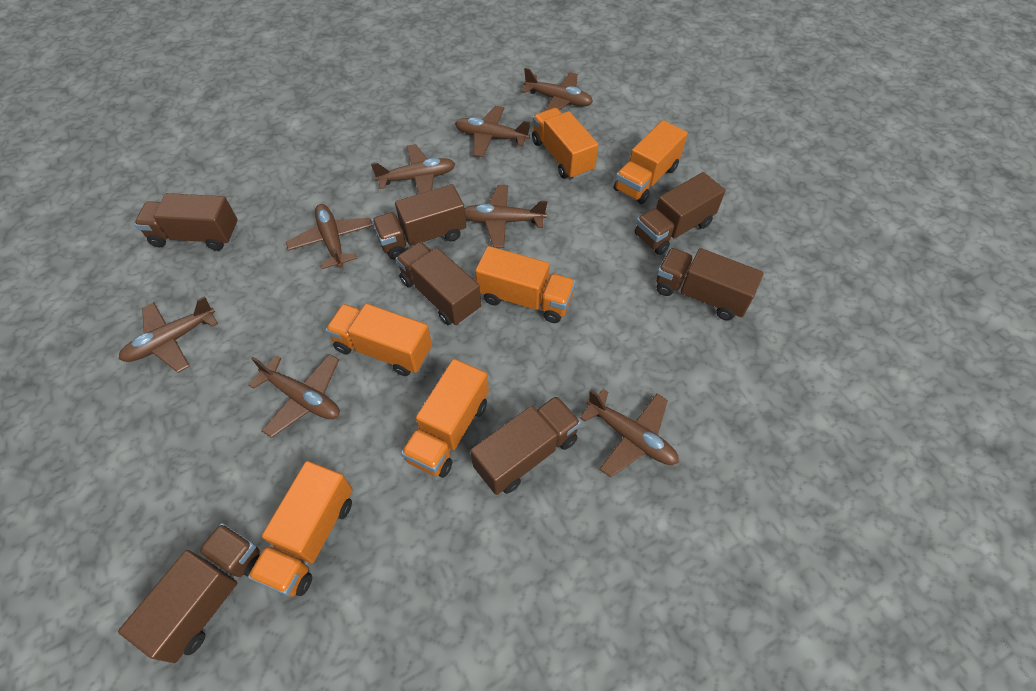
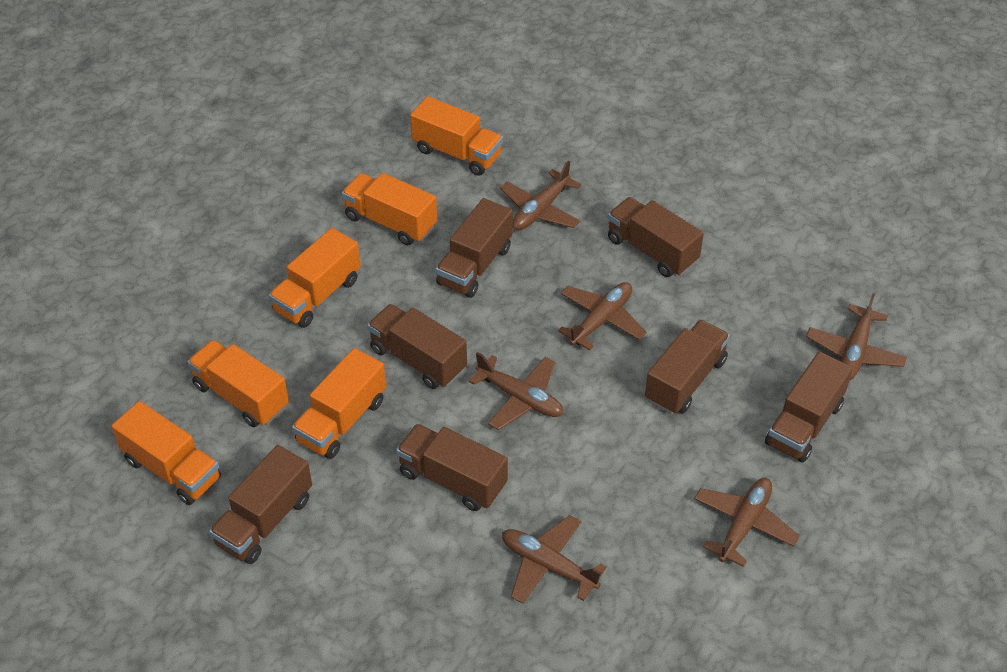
brown plane: 8 -> 6

